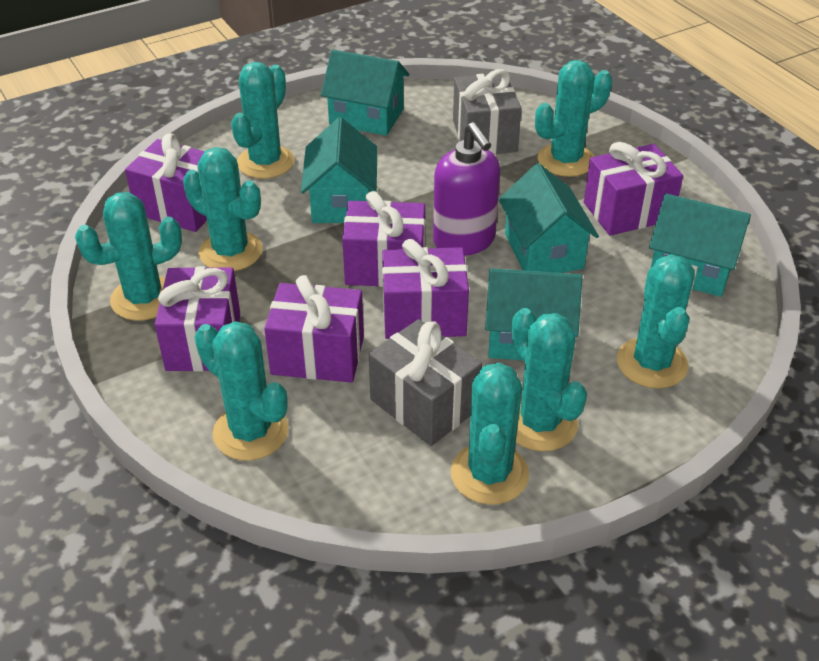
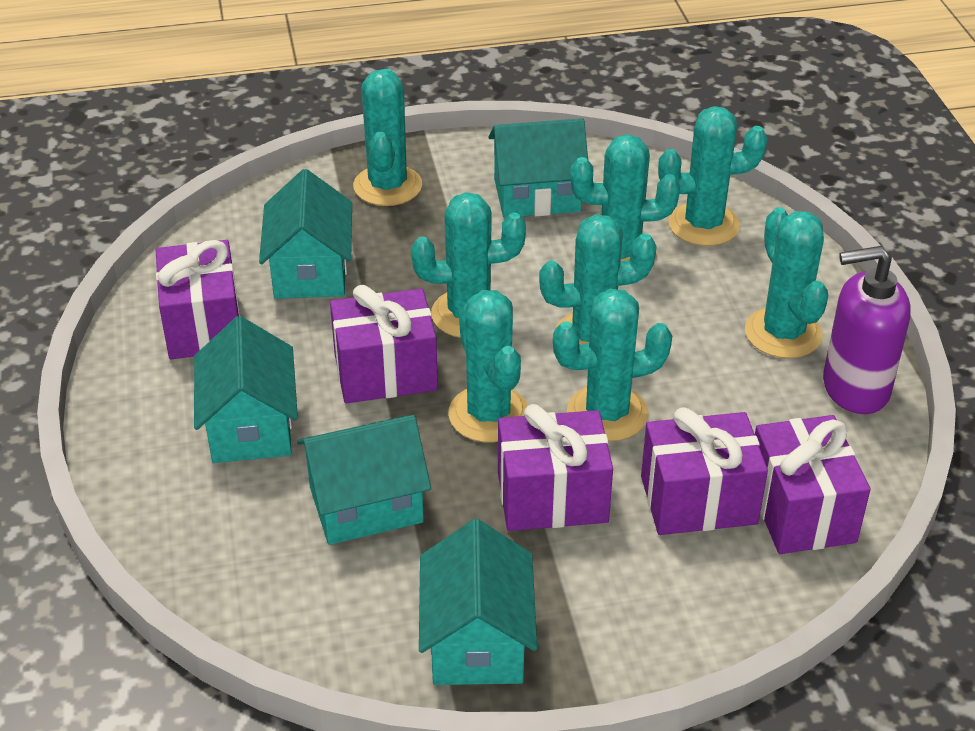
grey gift: 2 -> 0
purple gift: 6 -> 5

